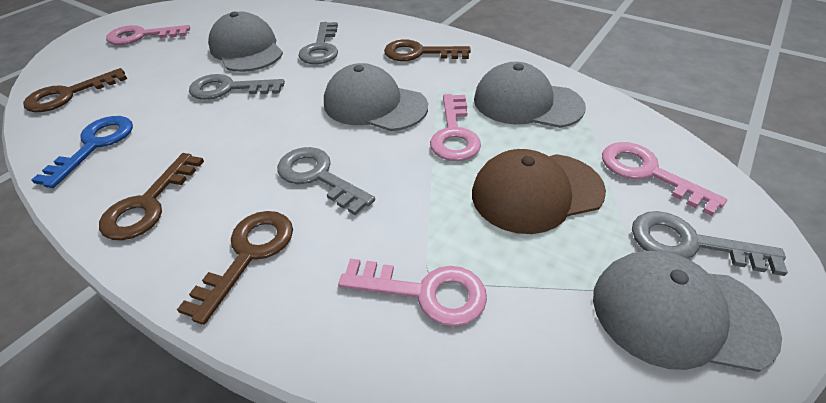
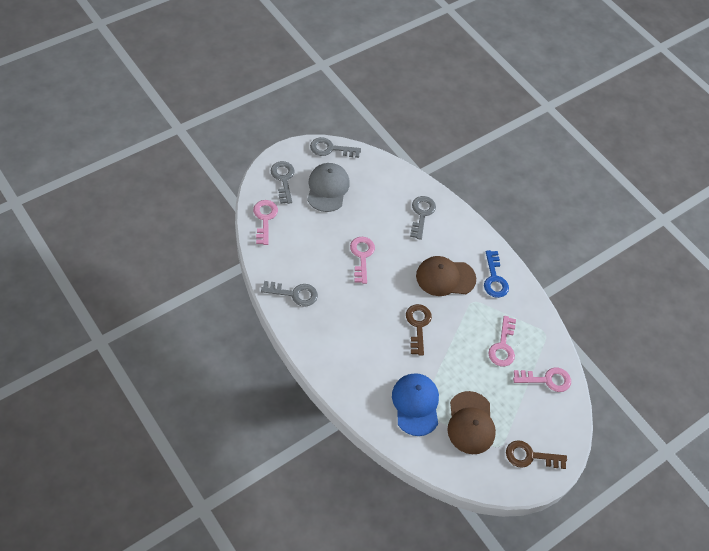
blue cap: 0 -> 1
brown cap: 1 -> 2
brown key: 4 -> 2
grey cap: 4 -> 1

